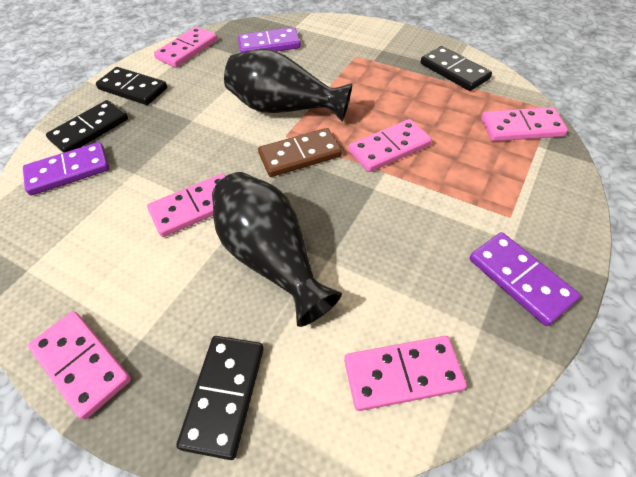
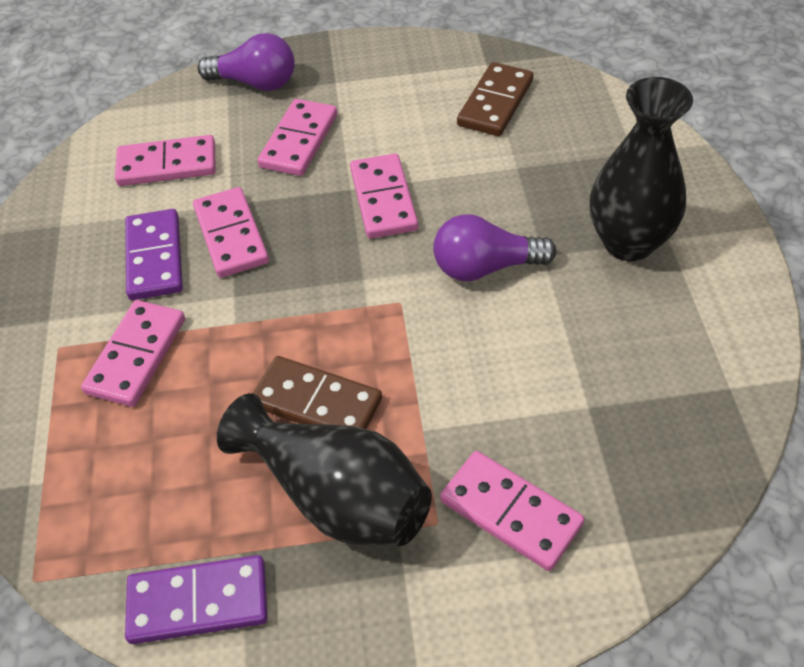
black domino: 4 -> 0
brown domino: 1 -> 2
purple domino: 3 -> 2
purple light bulb: 0 -> 2

